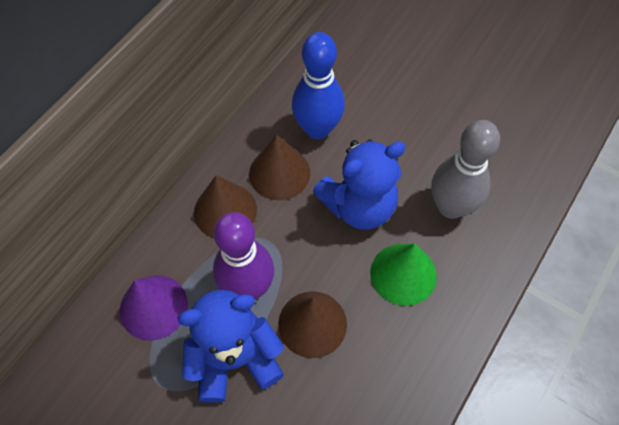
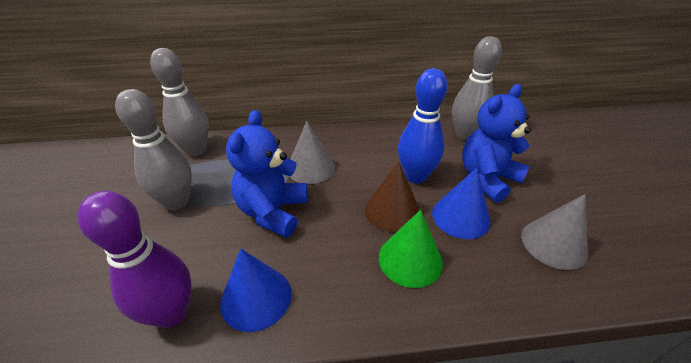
blue cone: 0 -> 2
brown cone: 3 -> 1
grey bowling pin: 1 -> 3
grey cone: 0 -> 2
purple cone: 1 -> 0

